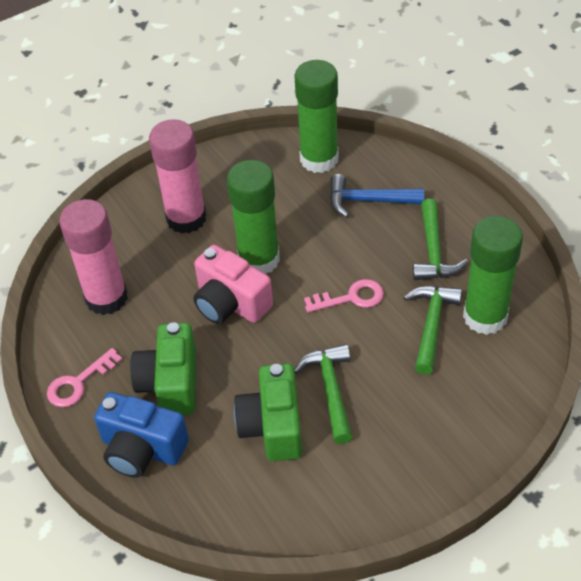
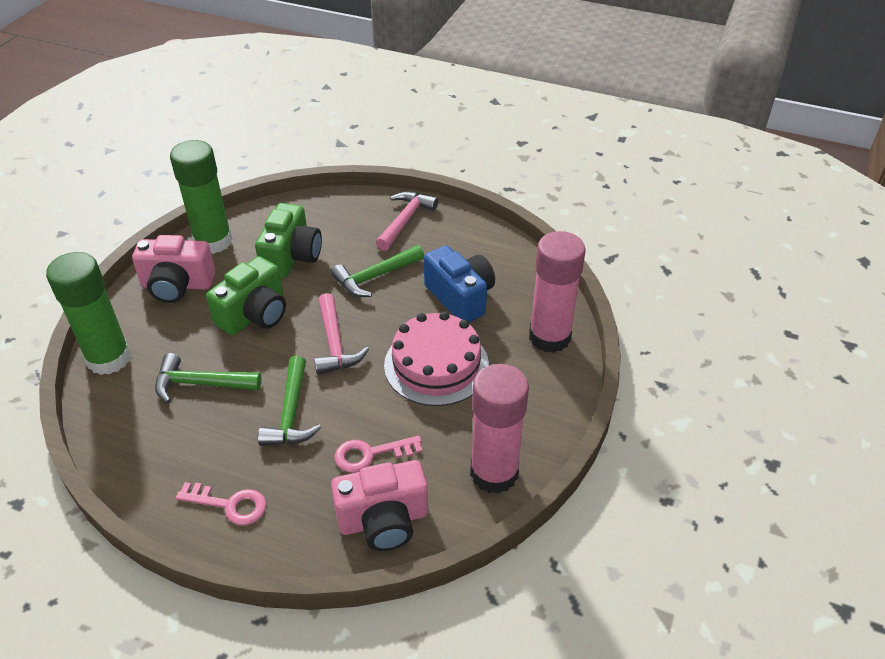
blue hammer: 1 -> 0
green glue stick: 3 -> 2
pink cake: 0 -> 1
pink camera: 1 -> 2
pink hammer: 0 -> 2

